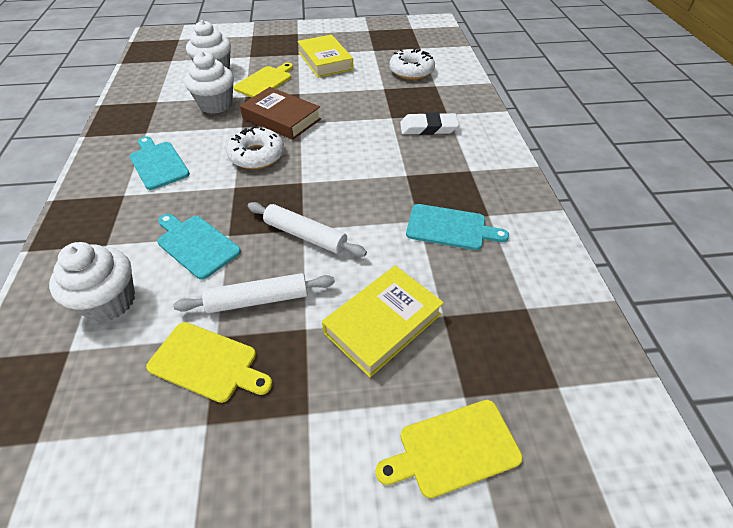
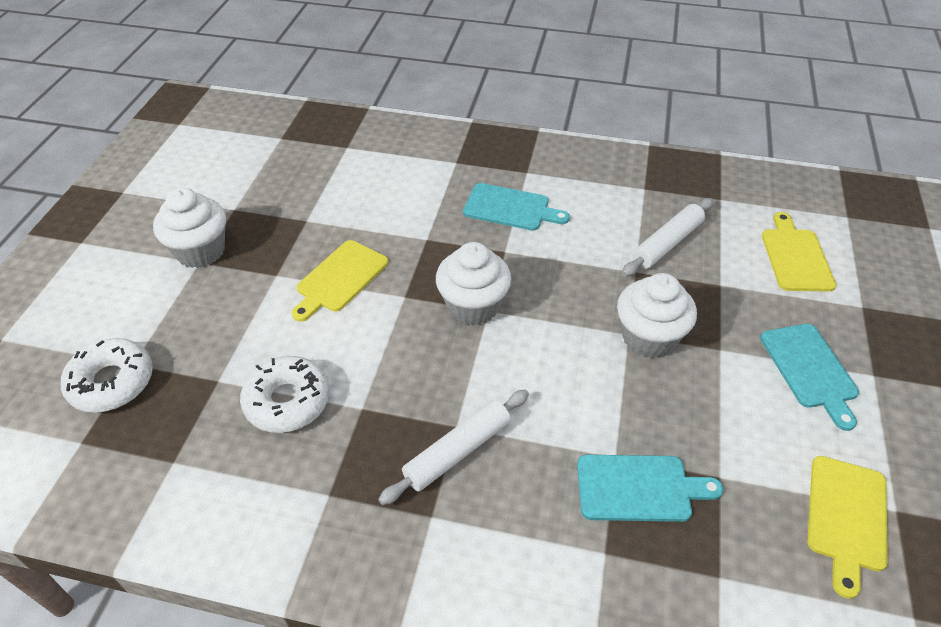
brown book: 1 -> 0
white eraser: 1 -> 0
yellow book: 2 -> 0

